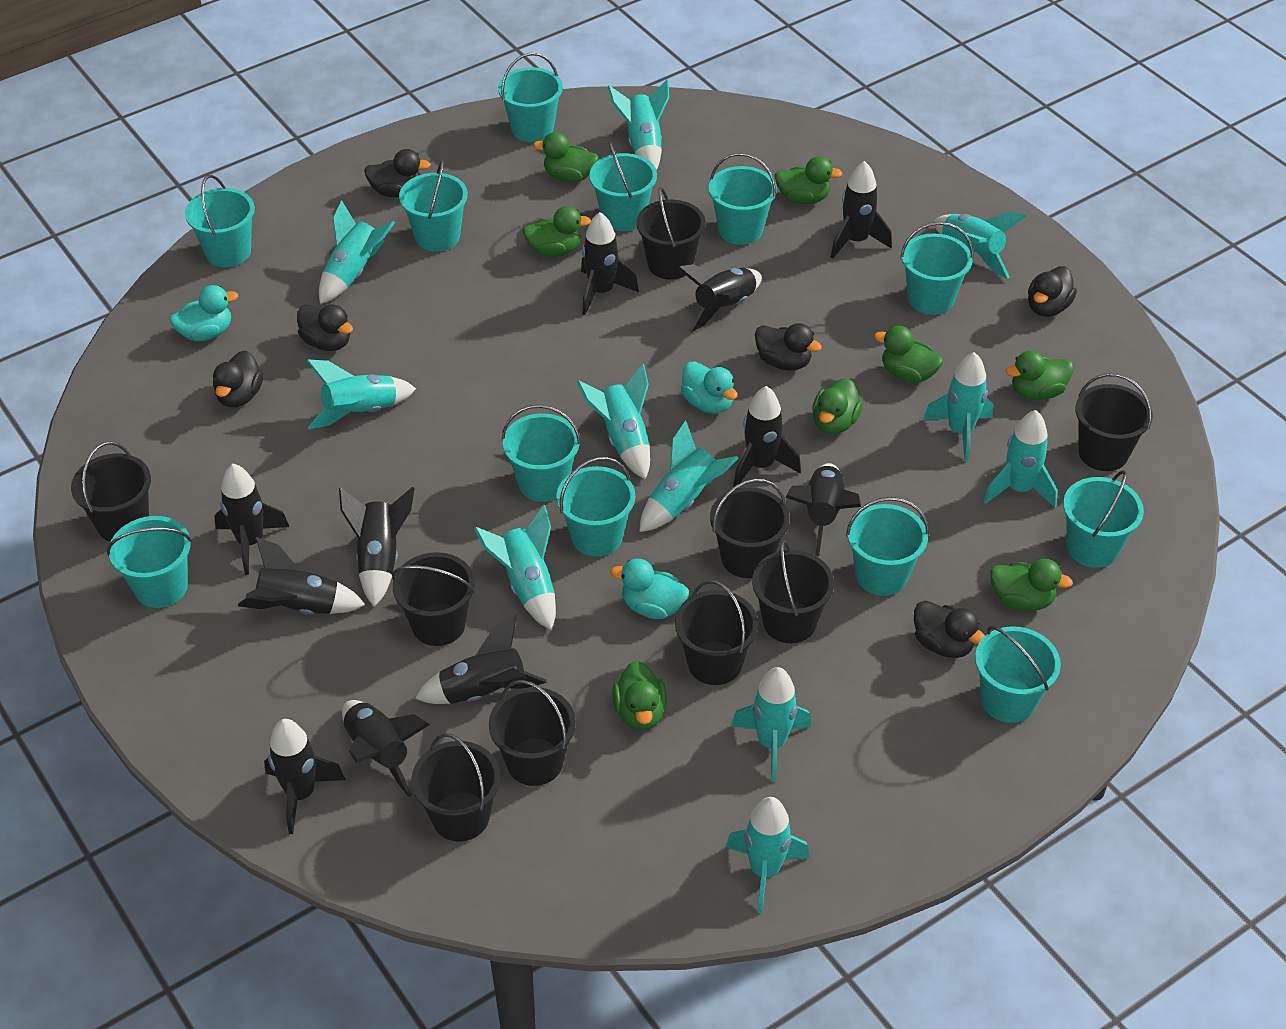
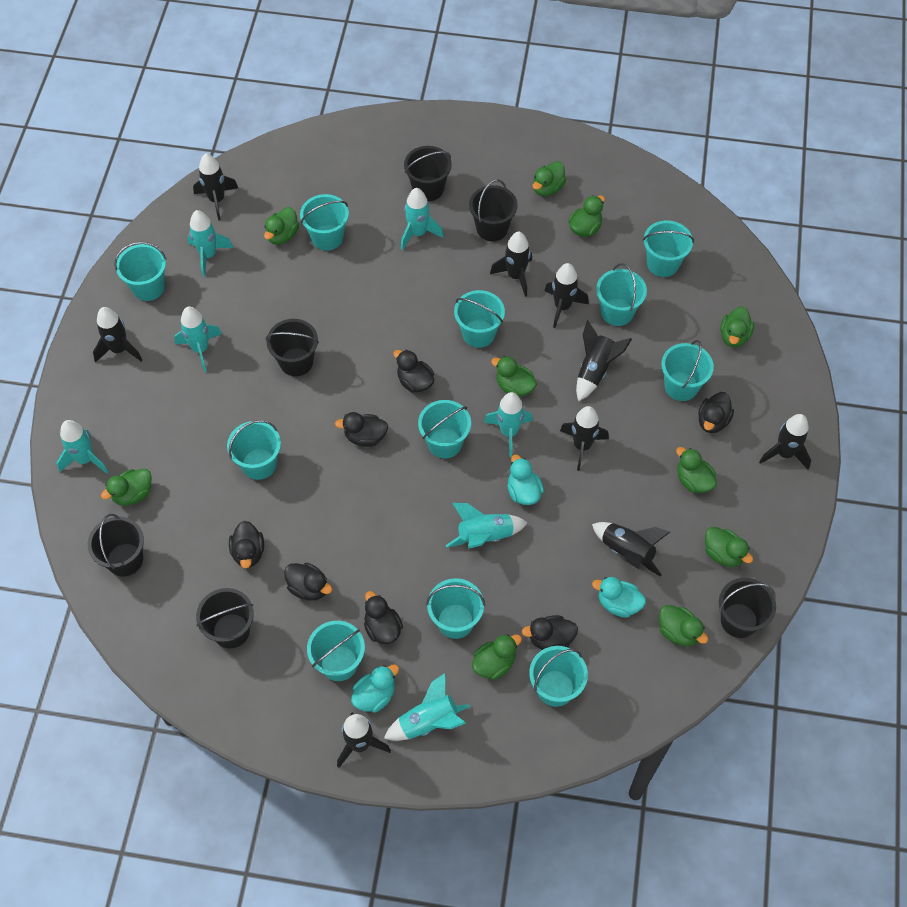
black bucket: 9 -> 6
black duck: 6 -> 7
black rocket: 11 -> 9
green duck: 8 -> 10
turquoise bucket: 12 -> 11
turquoise rocket: 11 -> 7

